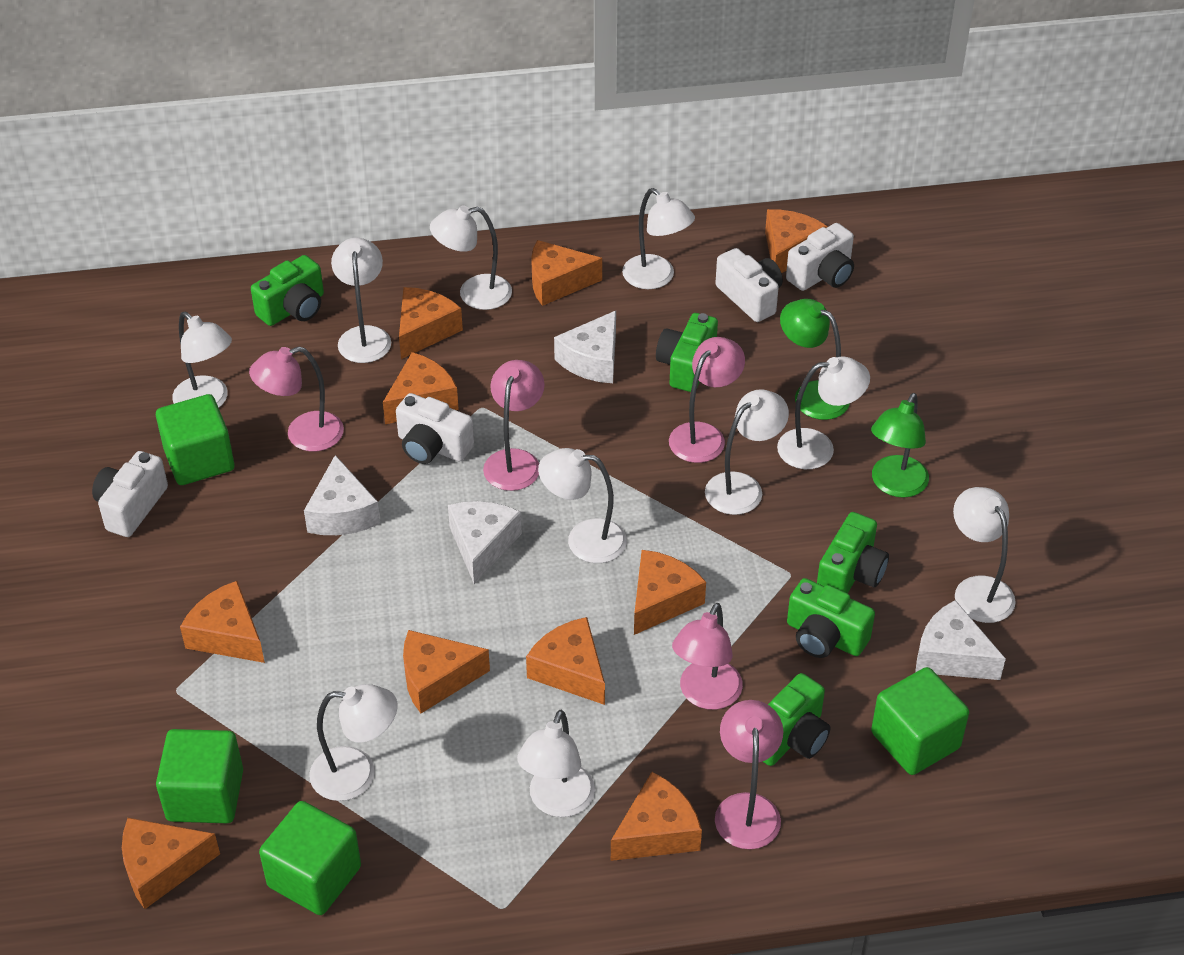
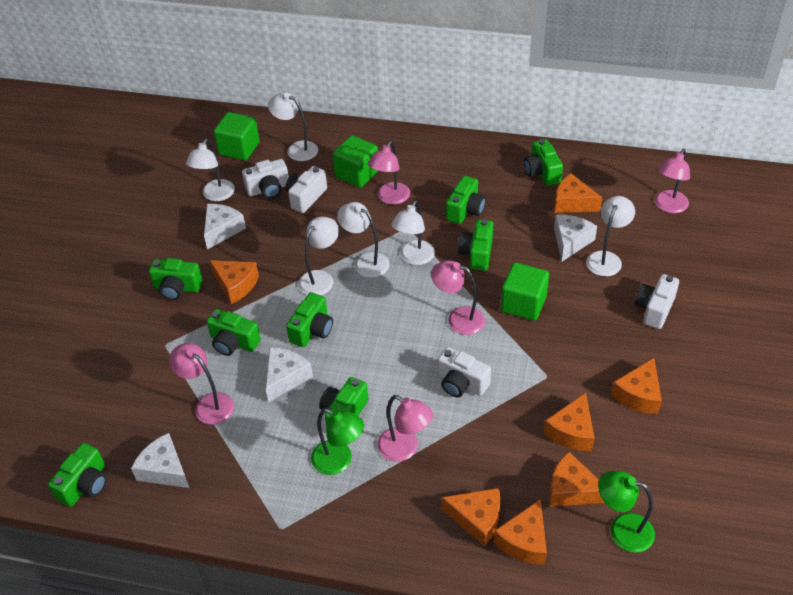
green camera: 5 -> 8
green cube: 4 -> 3
orange cheese: 10 -> 7
white lamp: 10 -> 6

